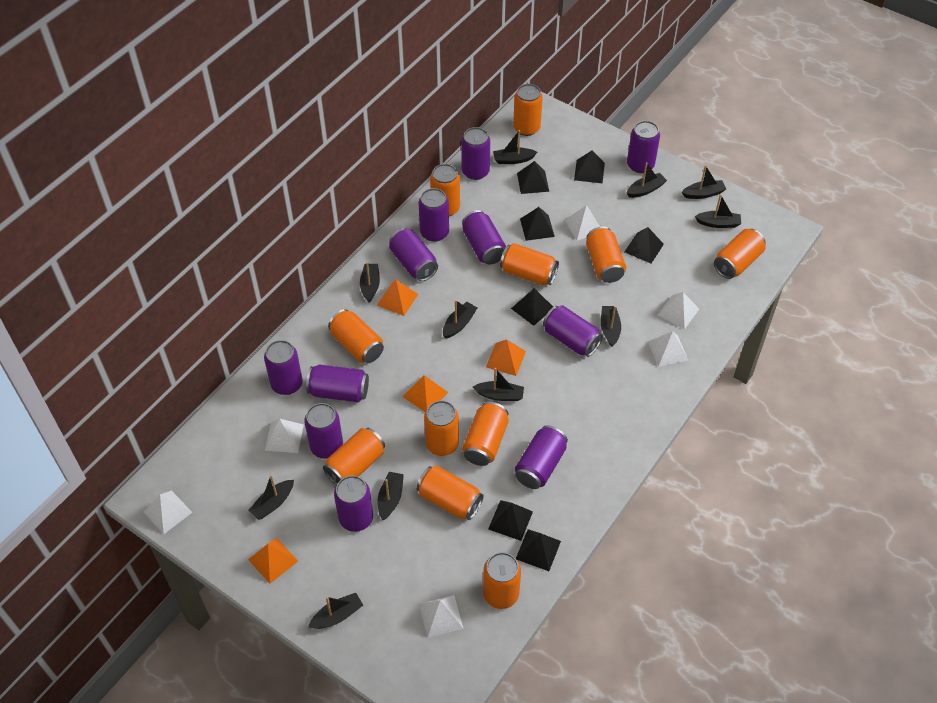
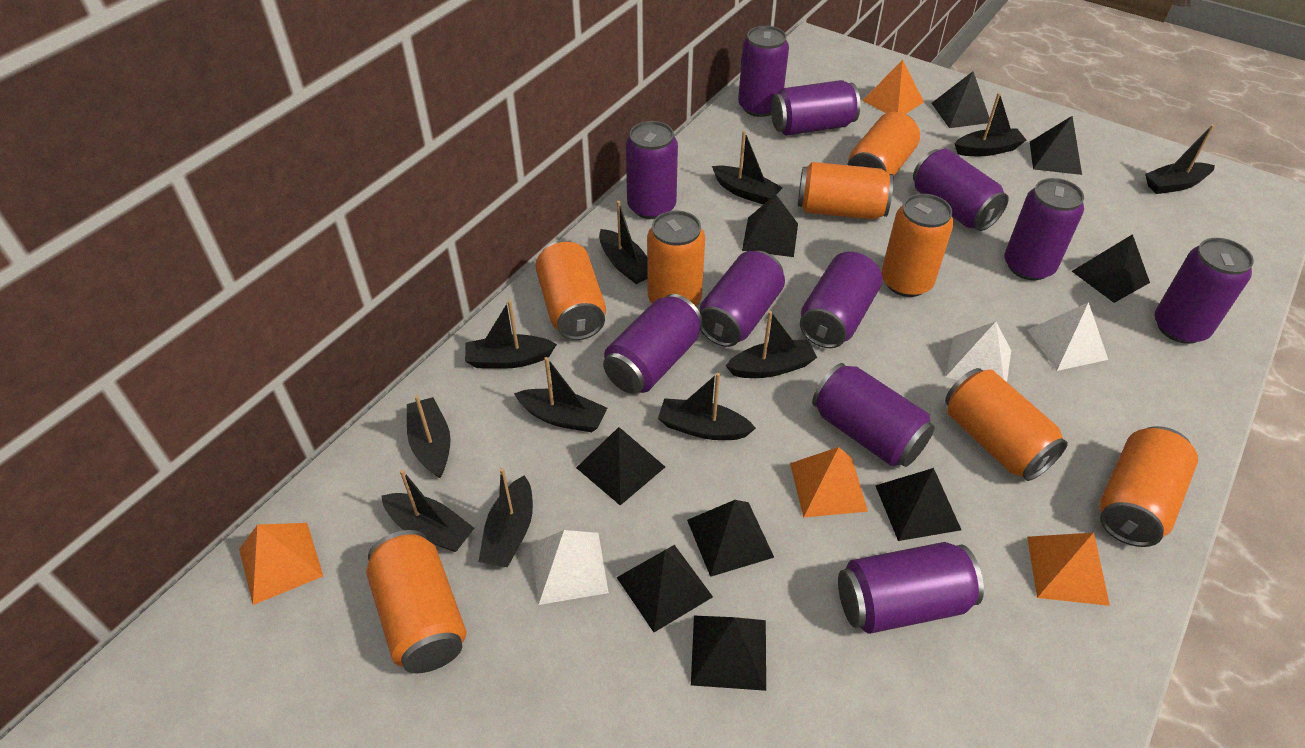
black pyramid: 7 -> 9
orange can: 11 -> 8
white pyramid: 6 -> 3

